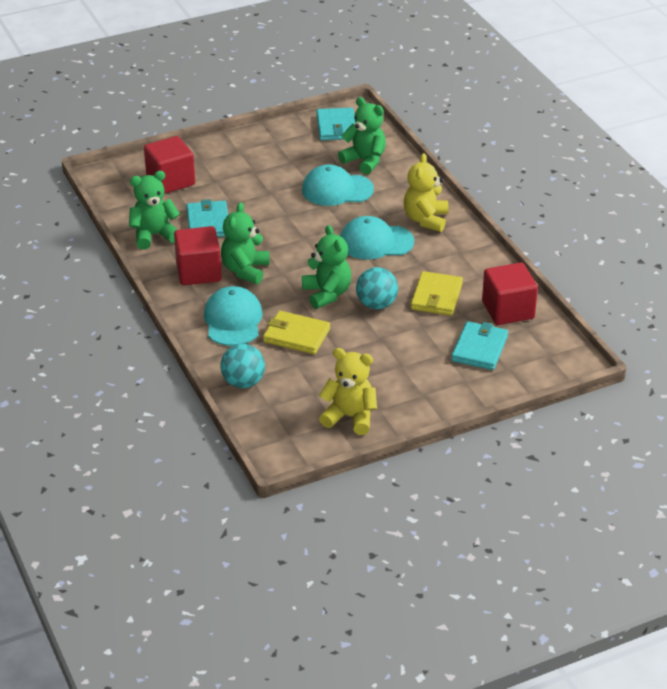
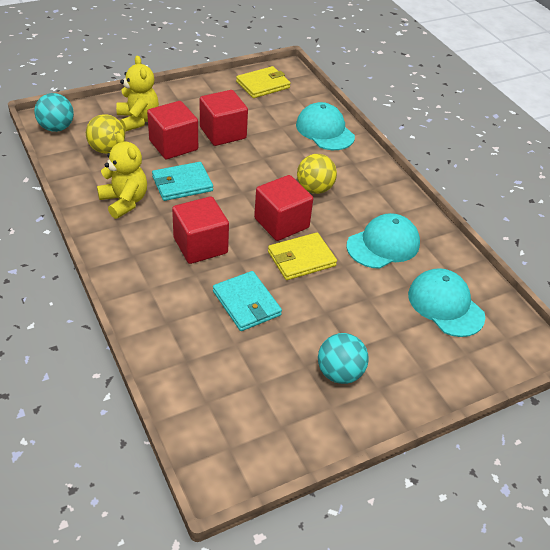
green teddy bear: 4 -> 0
red cube: 3 -> 4
turquoise wallet: 3 -> 2
yellow ball: 0 -> 2

